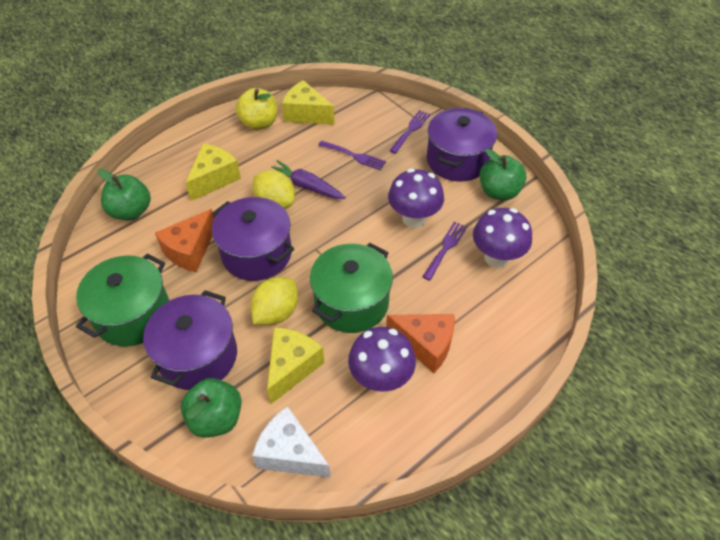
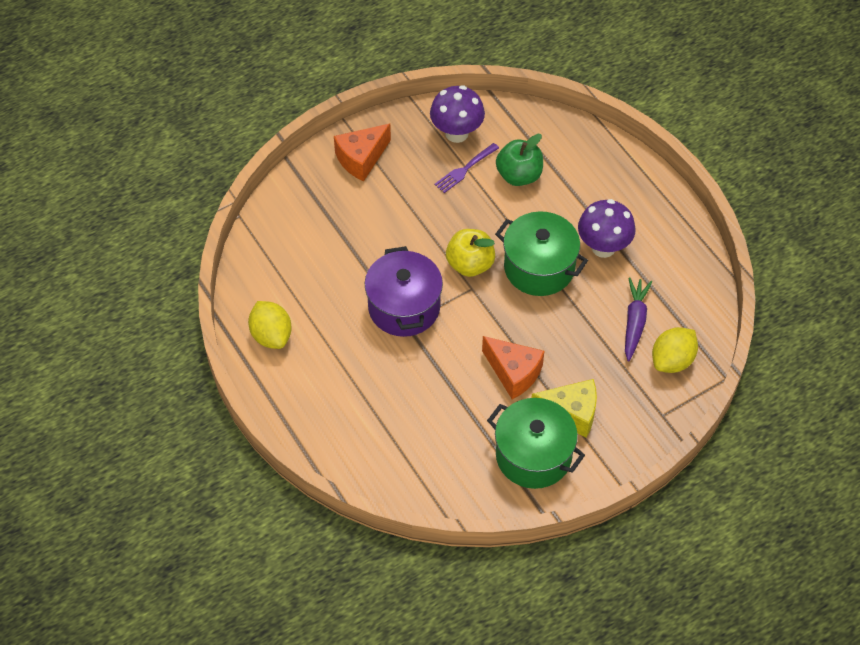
green apple: 3 -> 1
purple fork: 3 -> 1
purple mushroom: 3 -> 2
purple pot: 3 -> 1
white cheese: 1 -> 0
yellow cheese: 3 -> 1

